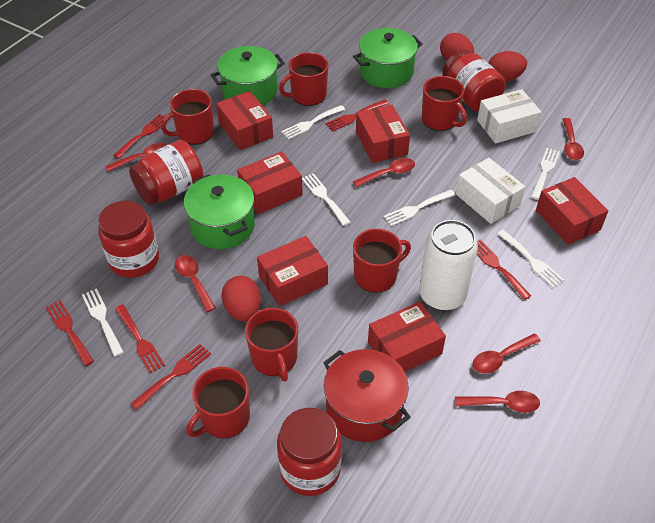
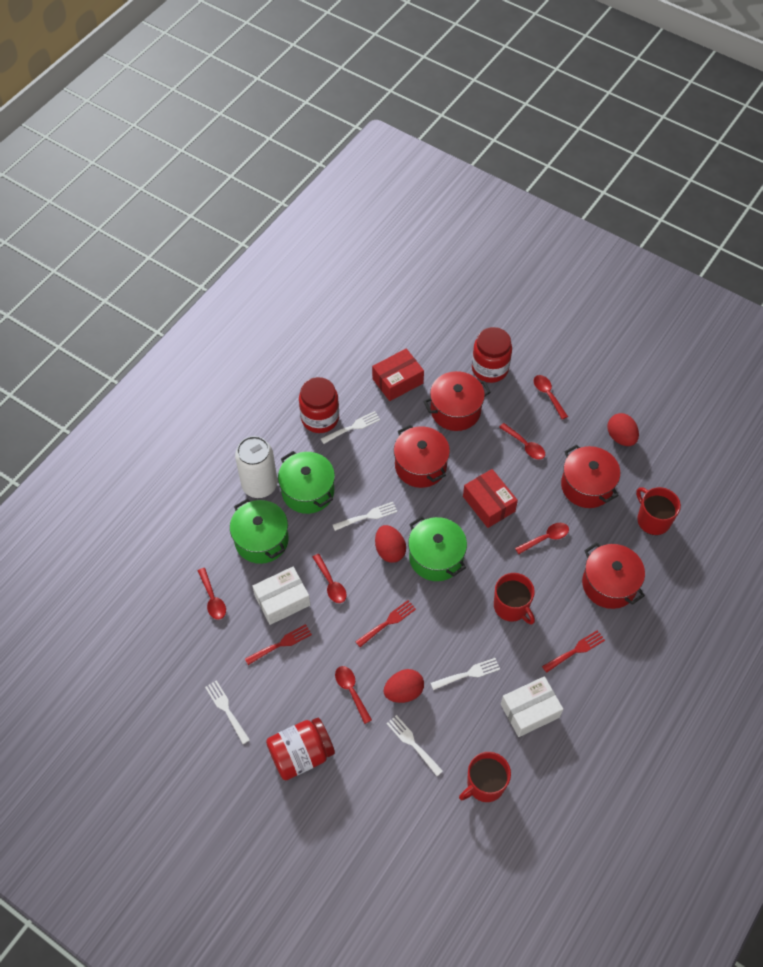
red box: 6 -> 2
red fork: 6 -> 3
red jar: 4 -> 3
red mug: 6 -> 3
red pot: 1 -> 4
white fork: 6 -> 5

